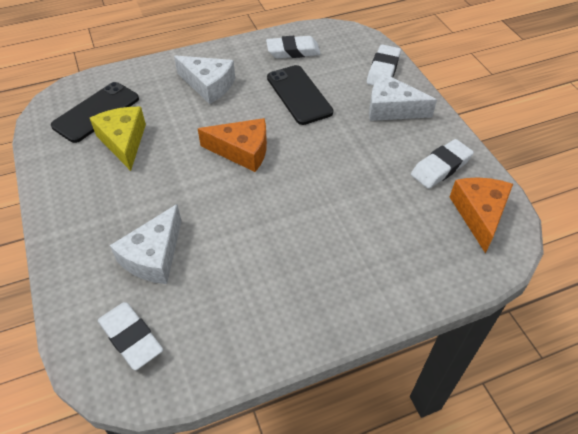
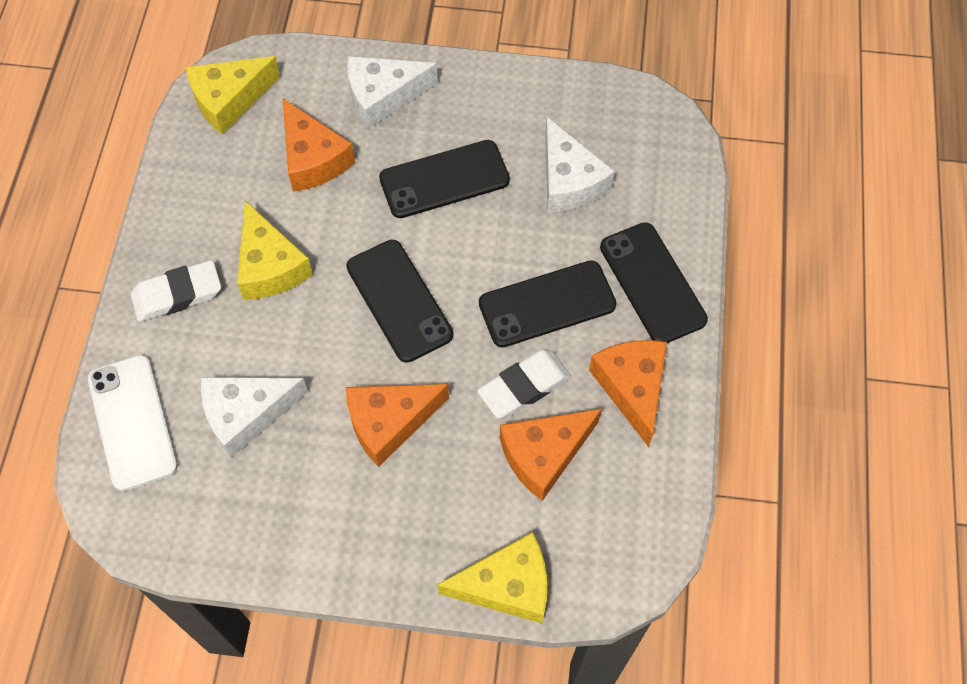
black phone: 2 -> 4
orange cheese: 2 -> 4
white eraser: 4 -> 2
white phone: 0 -> 1
yellow cheese: 1 -> 3

